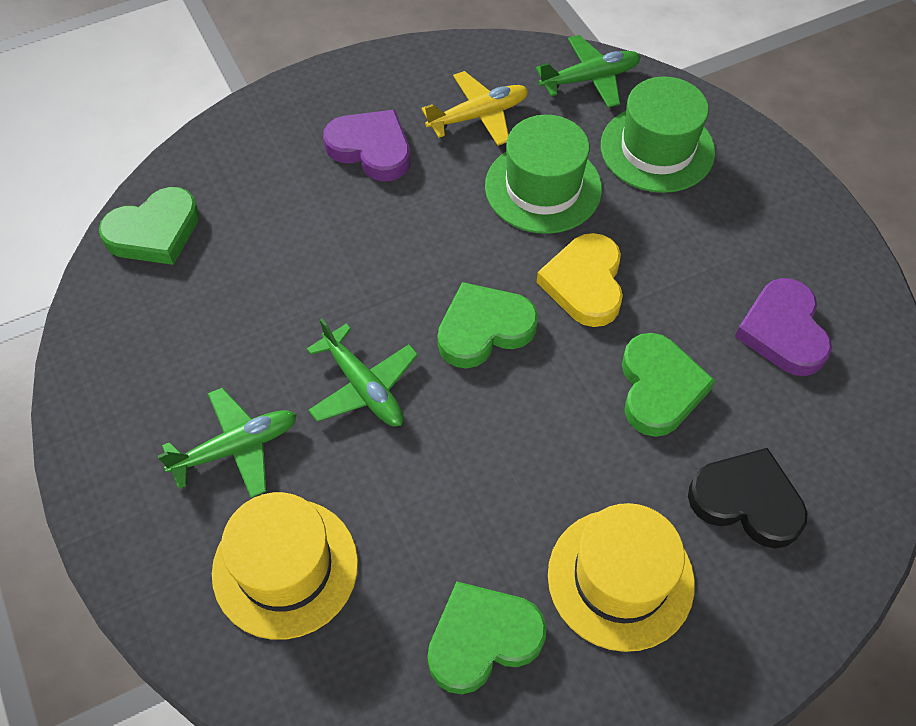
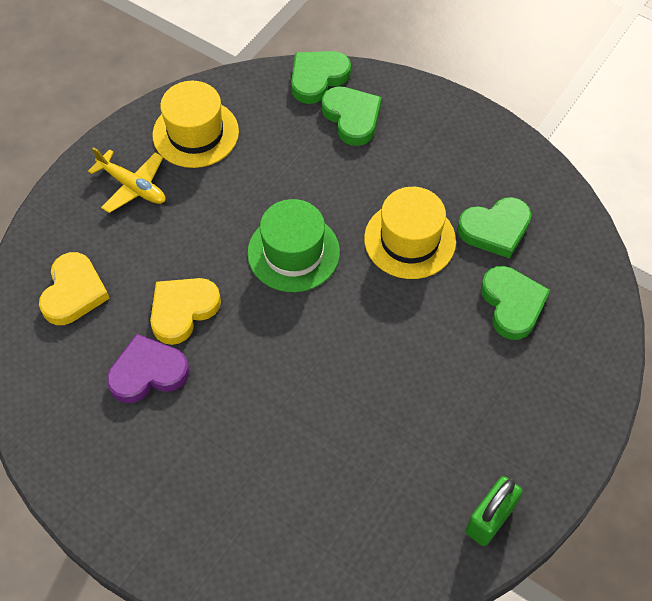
black heart: 1 -> 0
green hat: 2 -> 1
green padlock: 0 -> 1
green plane: 3 -> 0
purple heart: 2 -> 1
yellow heart: 1 -> 2

